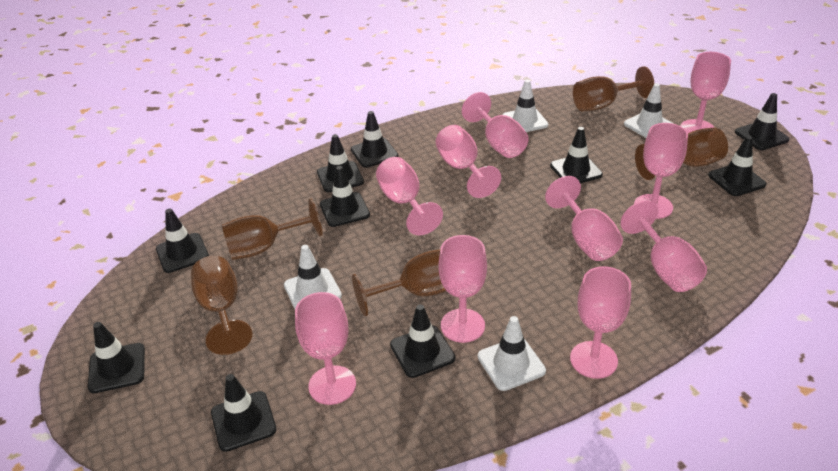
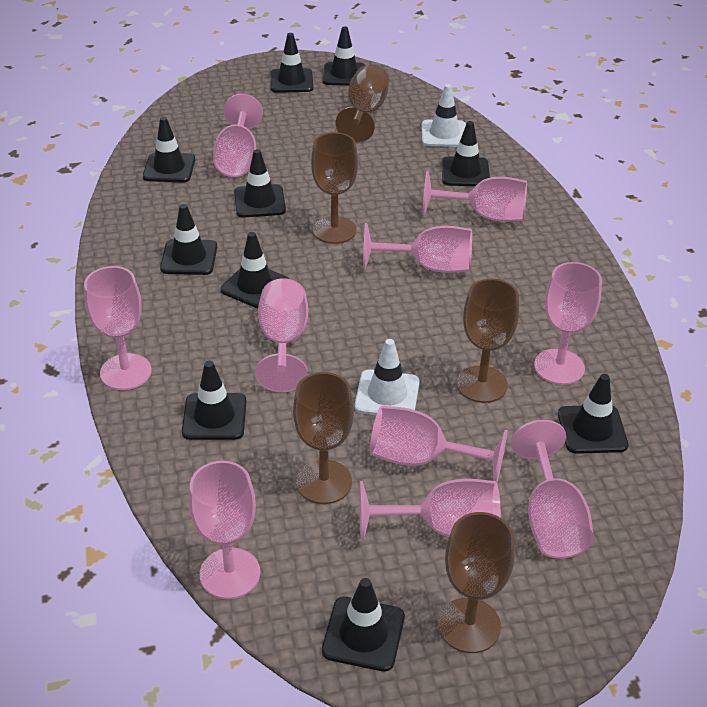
white traffic cone: 4 -> 2

